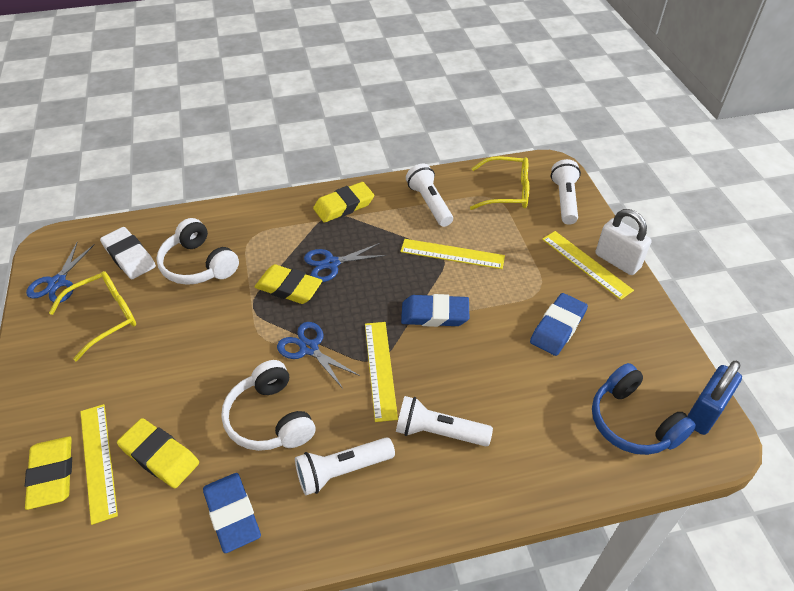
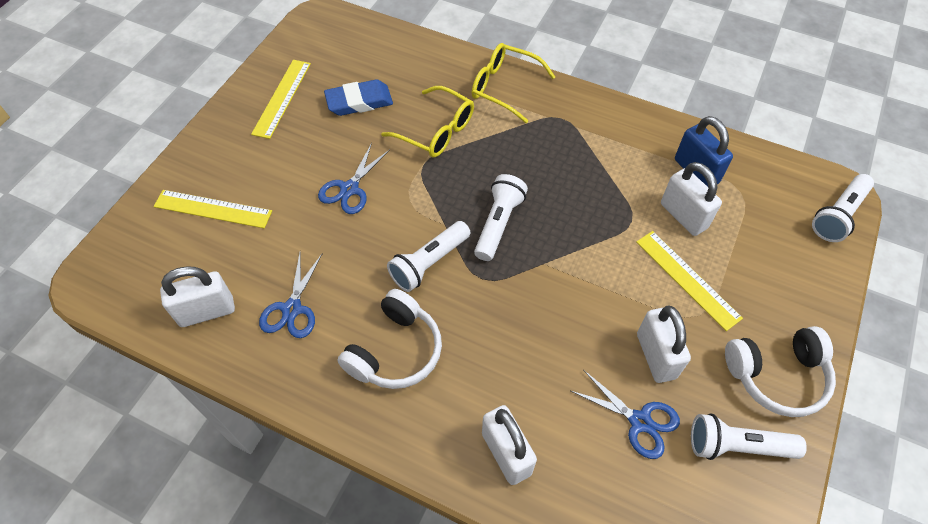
blue eraser: 3 -> 1
blue headphones: 1 -> 0
white eraser: 1 -> 0
white padlock: 1 -> 4
yellow eraser: 4 -> 0
yellow ruler: 4 -> 3

